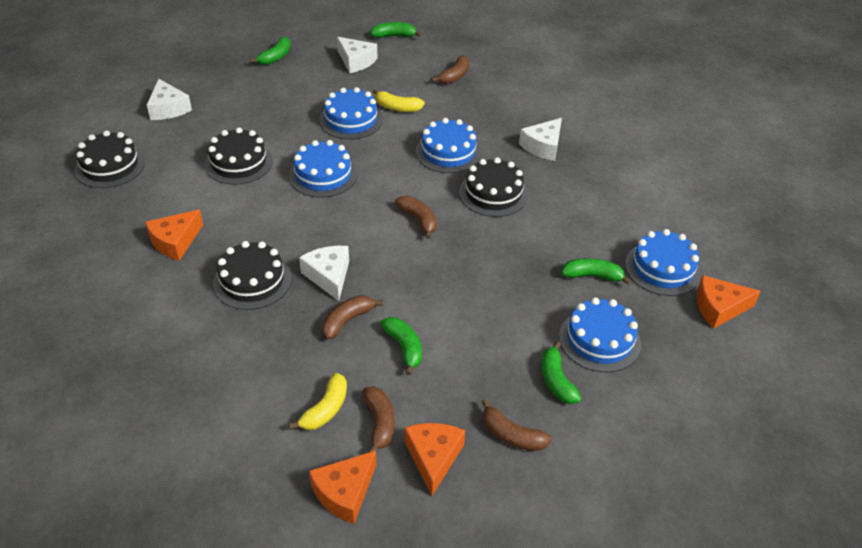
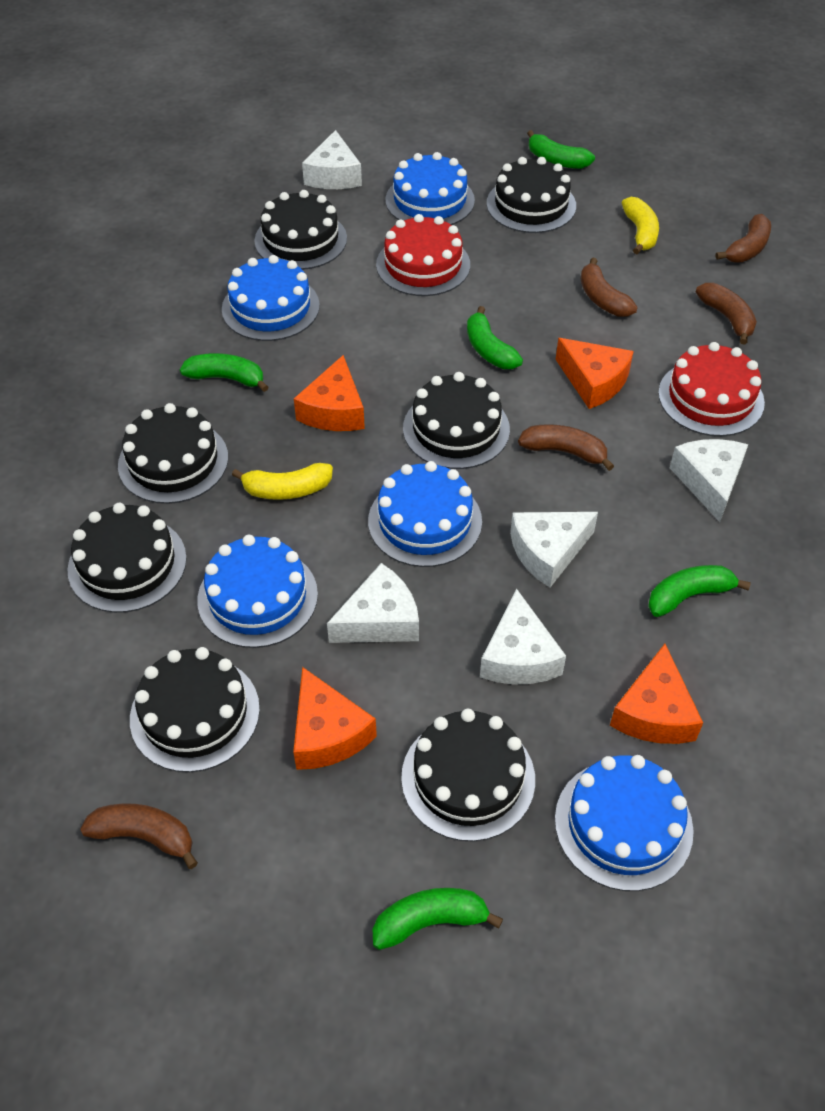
black cake: 4 -> 7
red cake: 0 -> 2
white cheese: 4 -> 5

